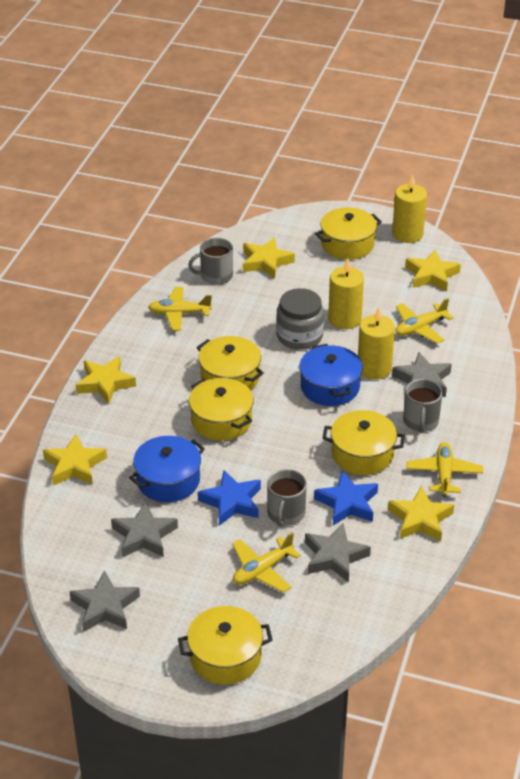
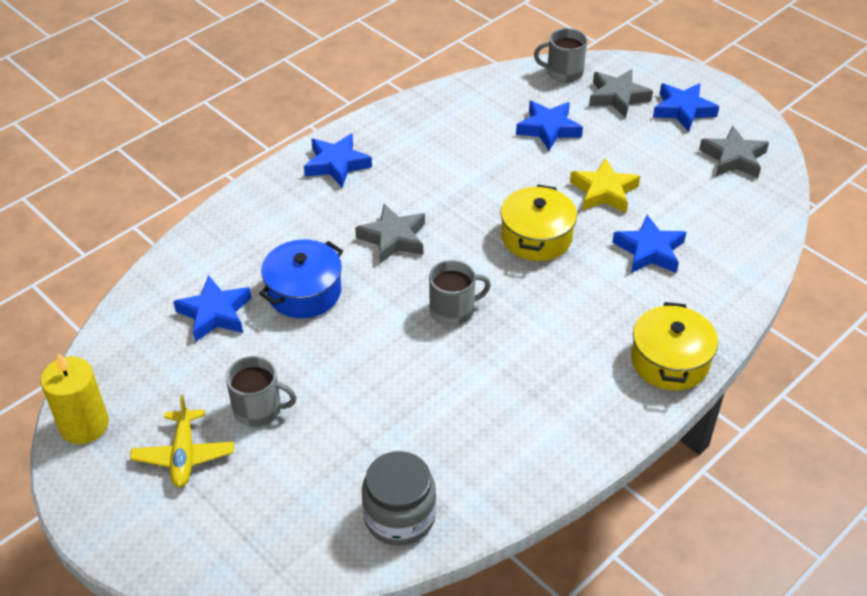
blue pot: 2 -> 1
blue star: 2 -> 5
grey star: 4 -> 3
yellow candle: 3 -> 1
yellow plane: 4 -> 1
yellow pot: 5 -> 2
yellow star: 5 -> 1

